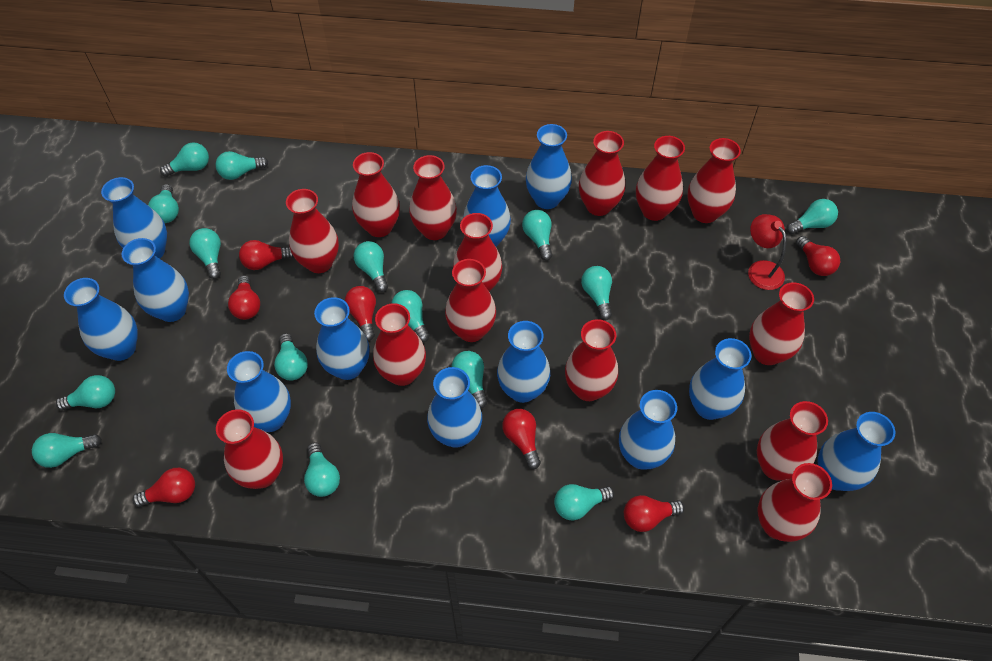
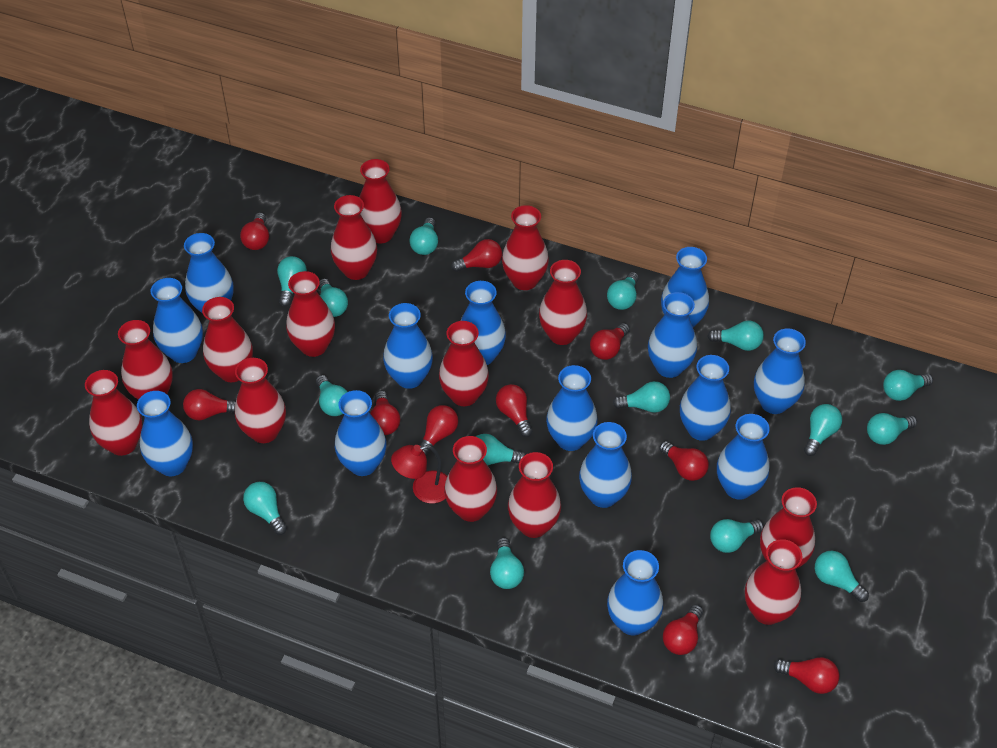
blue vase: 12 -> 14
red light bulb: 7 -> 10

